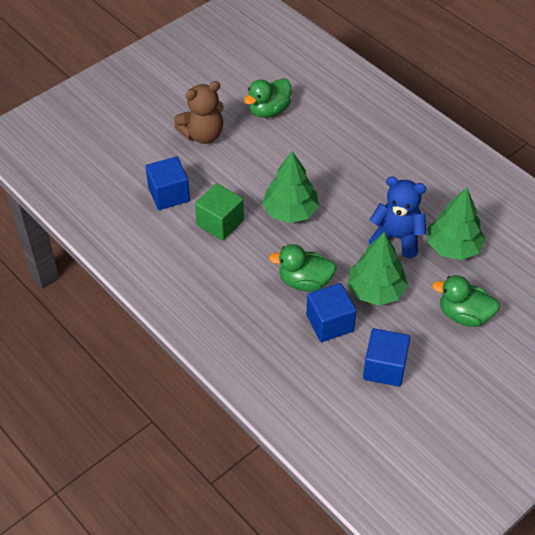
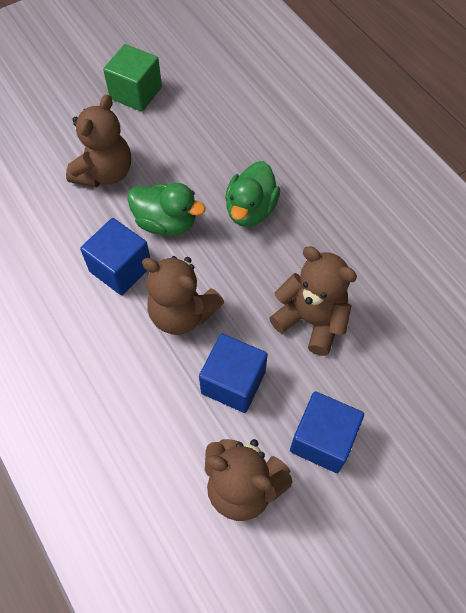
blue teddy bear: 1 -> 0
brown teddy bear: 1 -> 4
green duck: 3 -> 2
green tree: 3 -> 0

